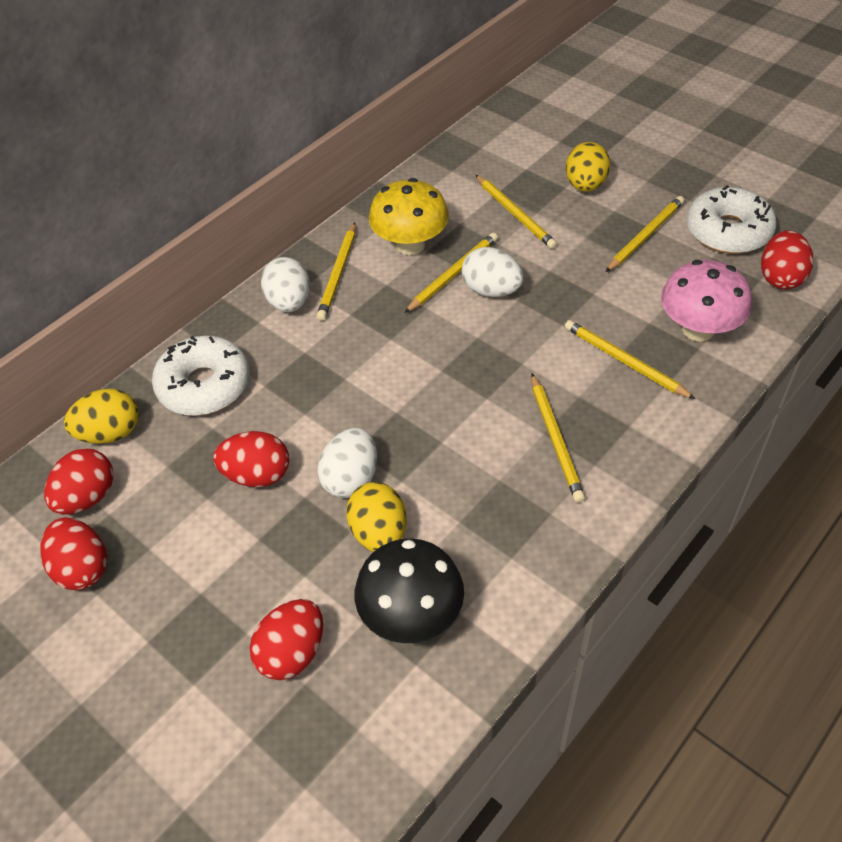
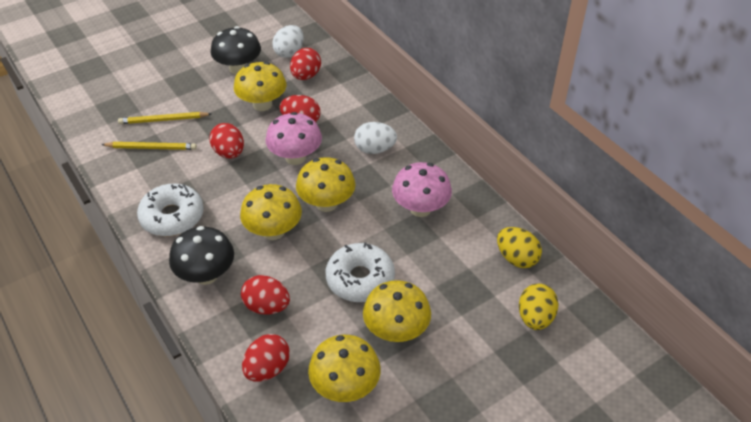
black mushroom: 1 -> 2
pink mushroom: 1 -> 2
white egg: 3 -> 2
yellow egg: 3 -> 2
yellow mushroom: 1 -> 5
yellow pencil: 6 -> 2

